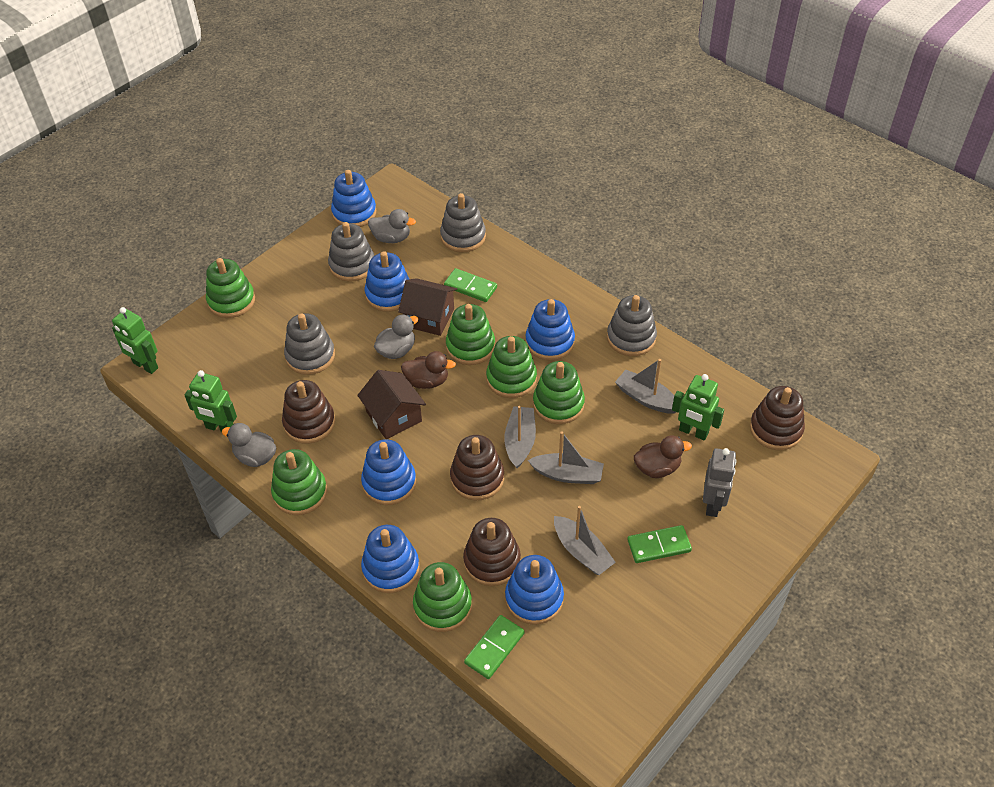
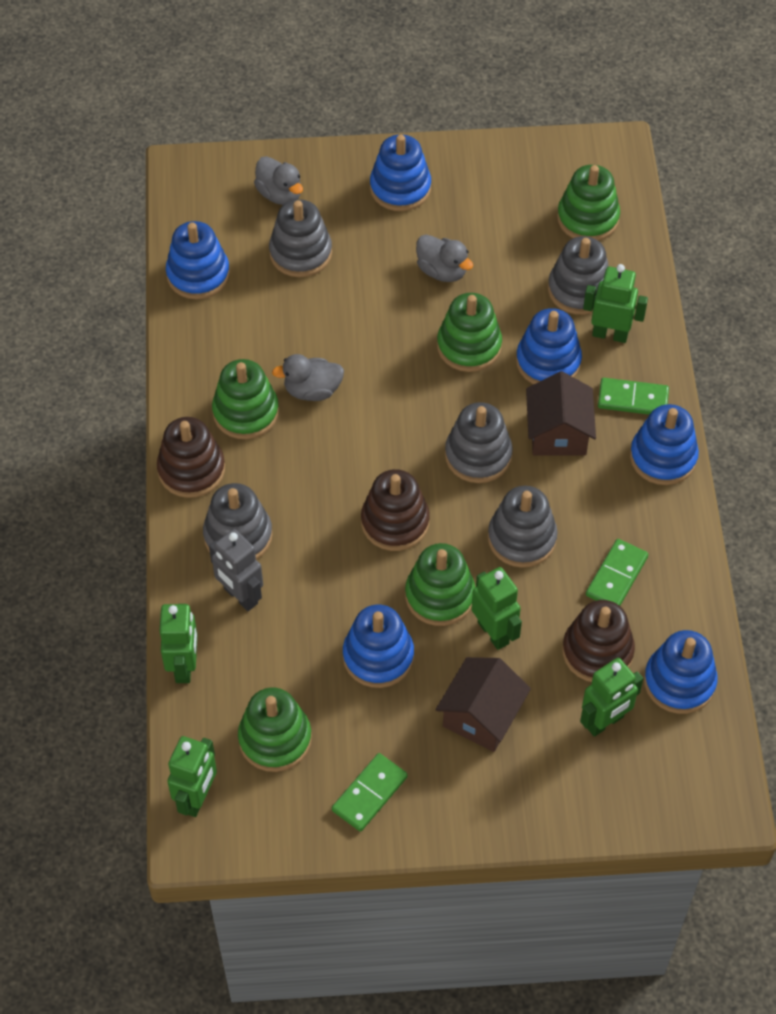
brown duck: 2 -> 0
brown stacking toy: 4 -> 3
green robot: 3 -> 5
green stacking toy: 6 -> 5
grey boat: 4 -> 0
grey stacking toy: 4 -> 5

